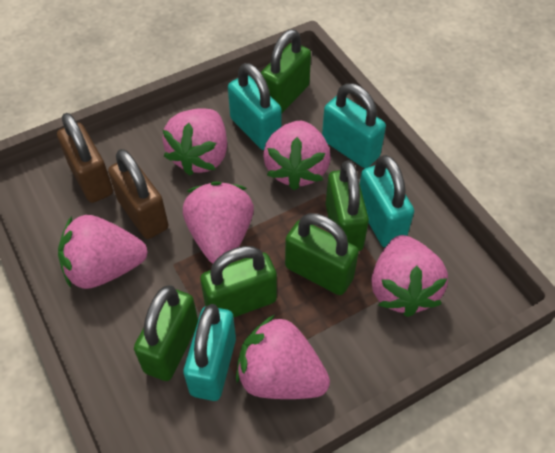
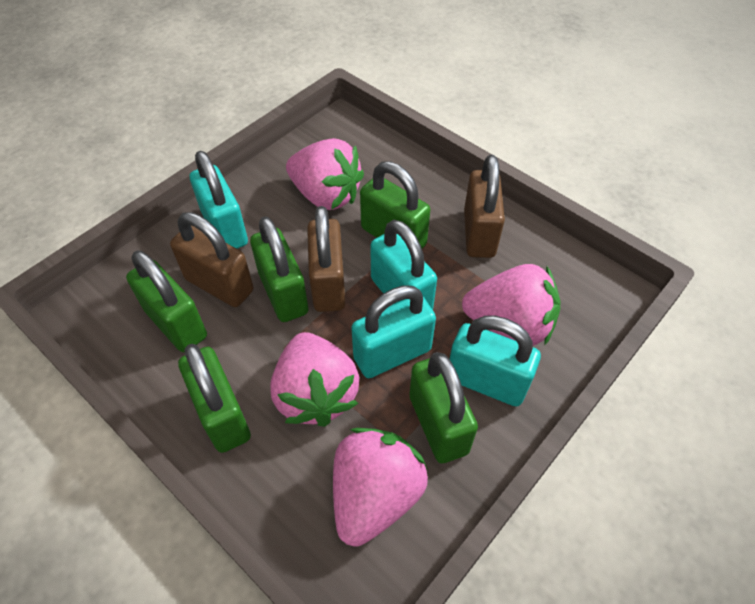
brown padlock: 2 -> 3
pink strawberry: 6 -> 4

